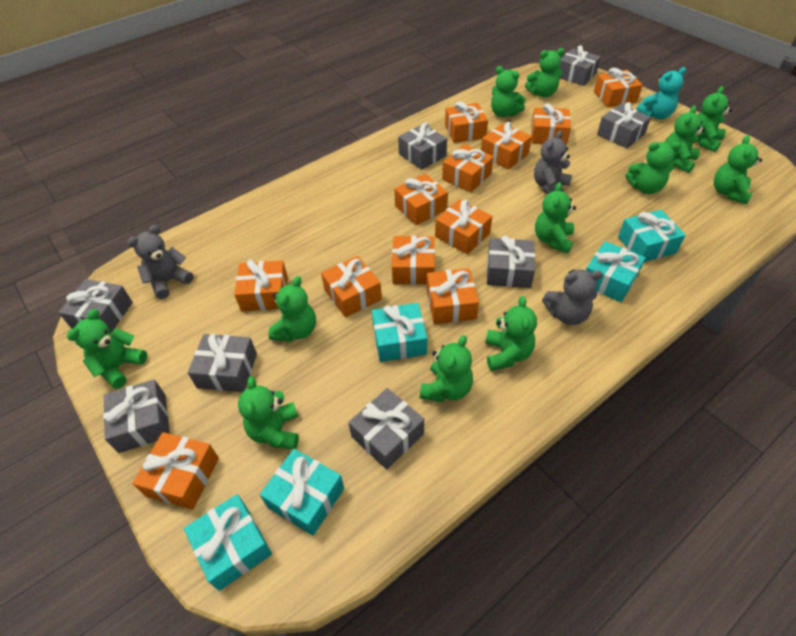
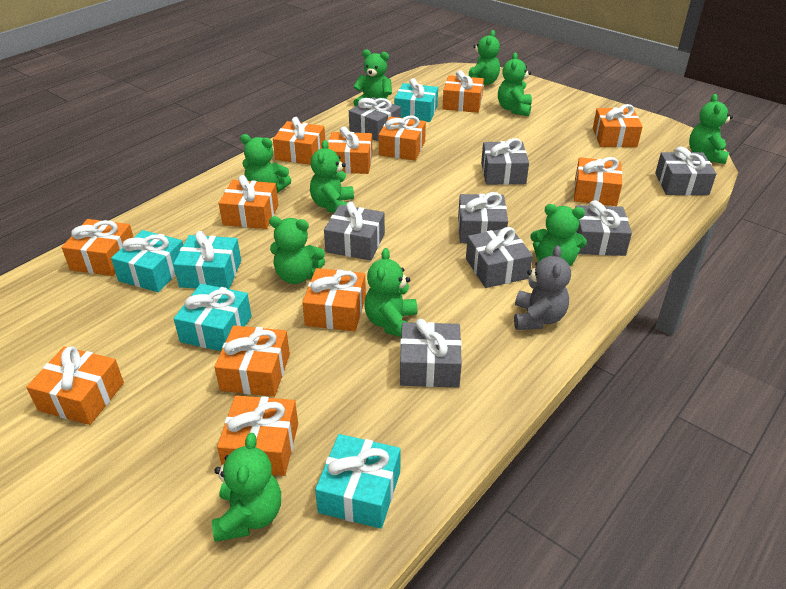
green teddy bear: 12 -> 10
grey teddy bear: 3 -> 1
turquoise teddy bear: 1 -> 0

